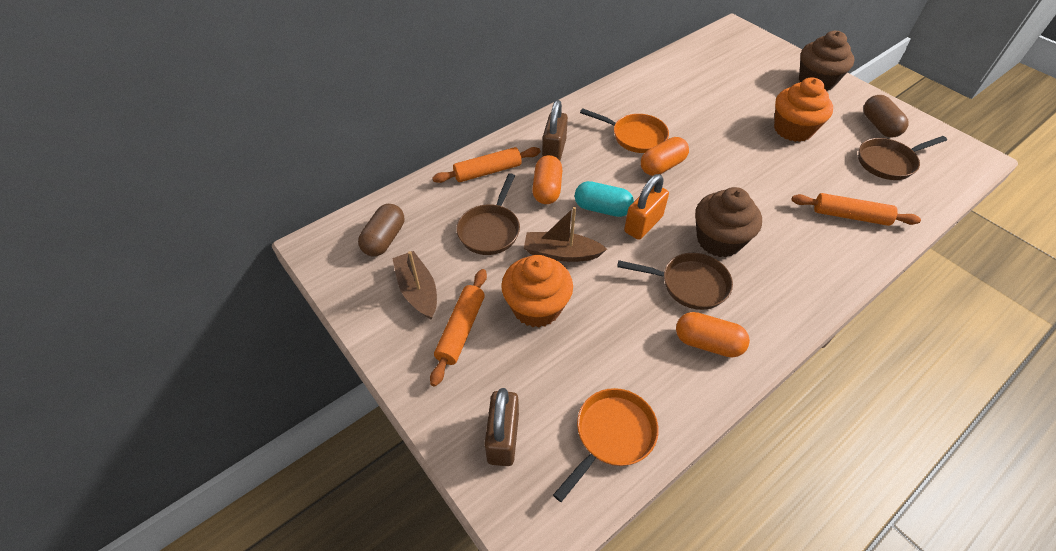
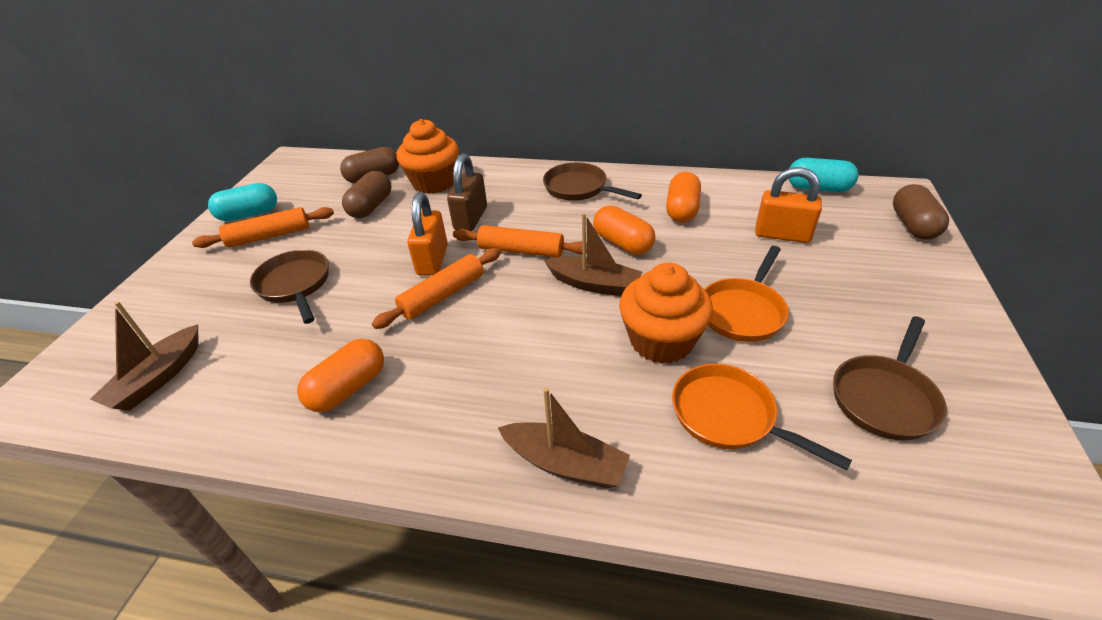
brown boat: 2 -> 3
brown capsule: 2 -> 3
brown cupcake: 2 -> 0
brown padlock: 2 -> 1
orange padlock: 1 -> 2
turquoise capsule: 1 -> 2

